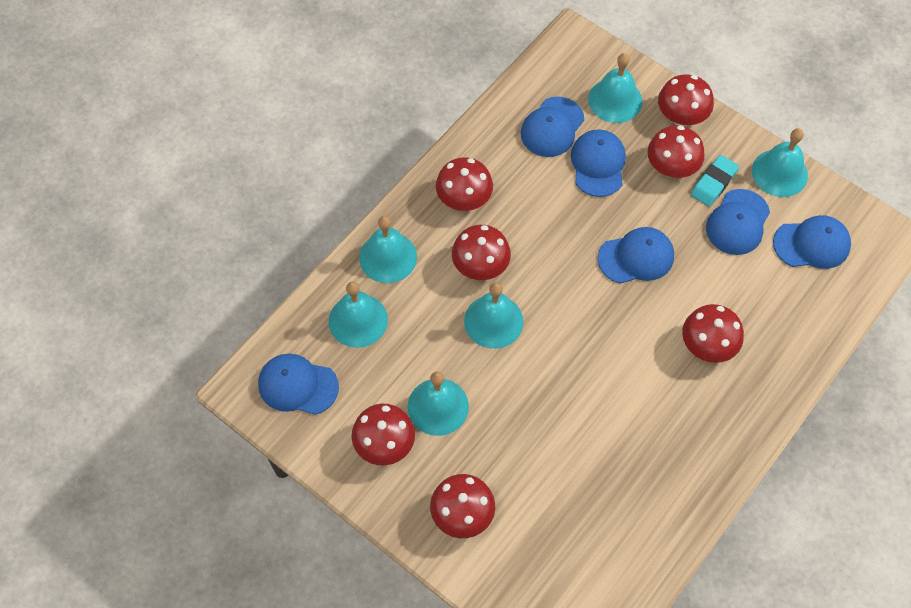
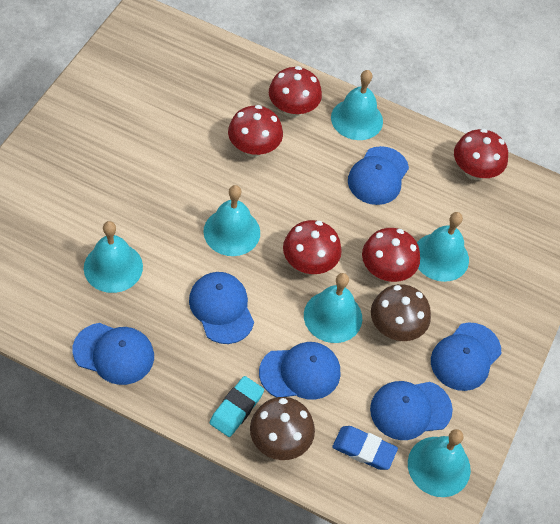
blue eraser: 0 -> 1
brown mushroom: 0 -> 2
red mushroom: 7 -> 5

